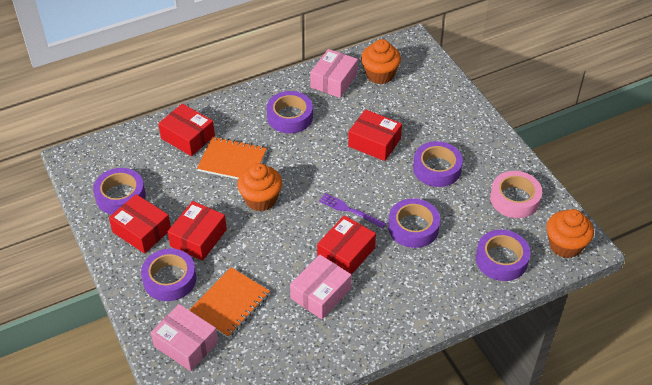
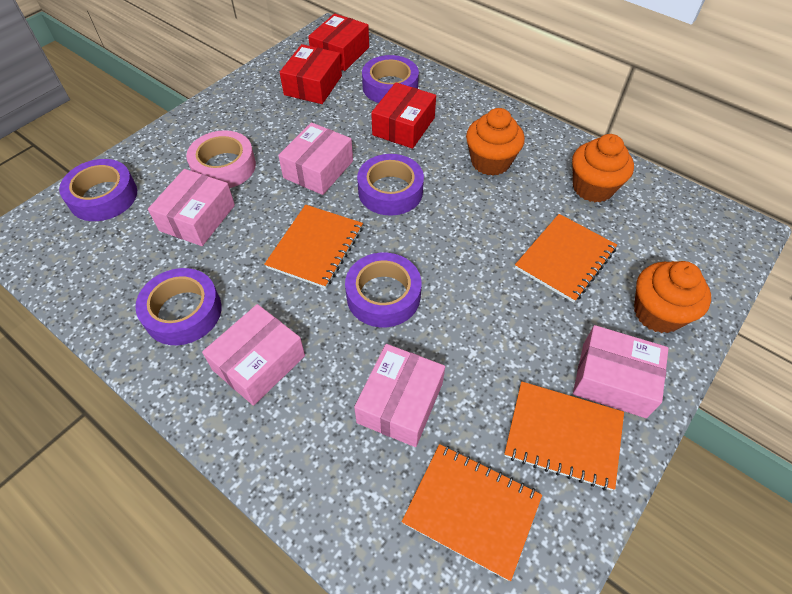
orange notebook: 2 -> 4
pink box: 3 -> 5
purple fork: 1 -> 0
purple tape: 6 -> 5
red box: 5 -> 3

